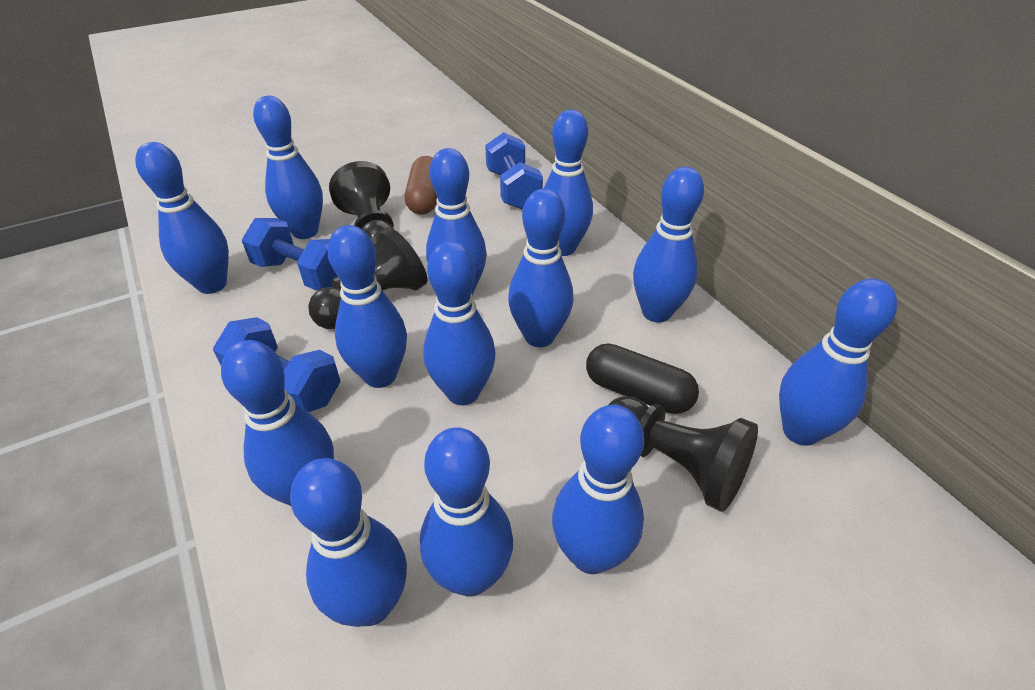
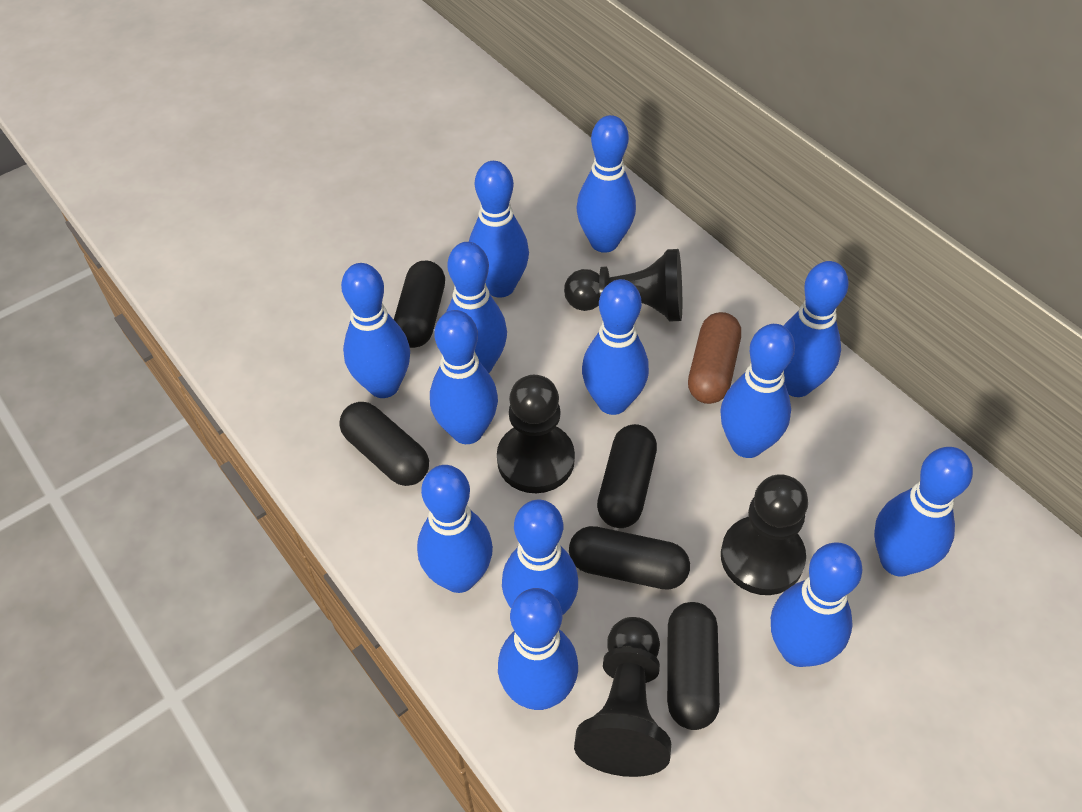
black capsule: 1 -> 5
black pawn: 3 -> 4
blue dumbbell: 3 -> 0

